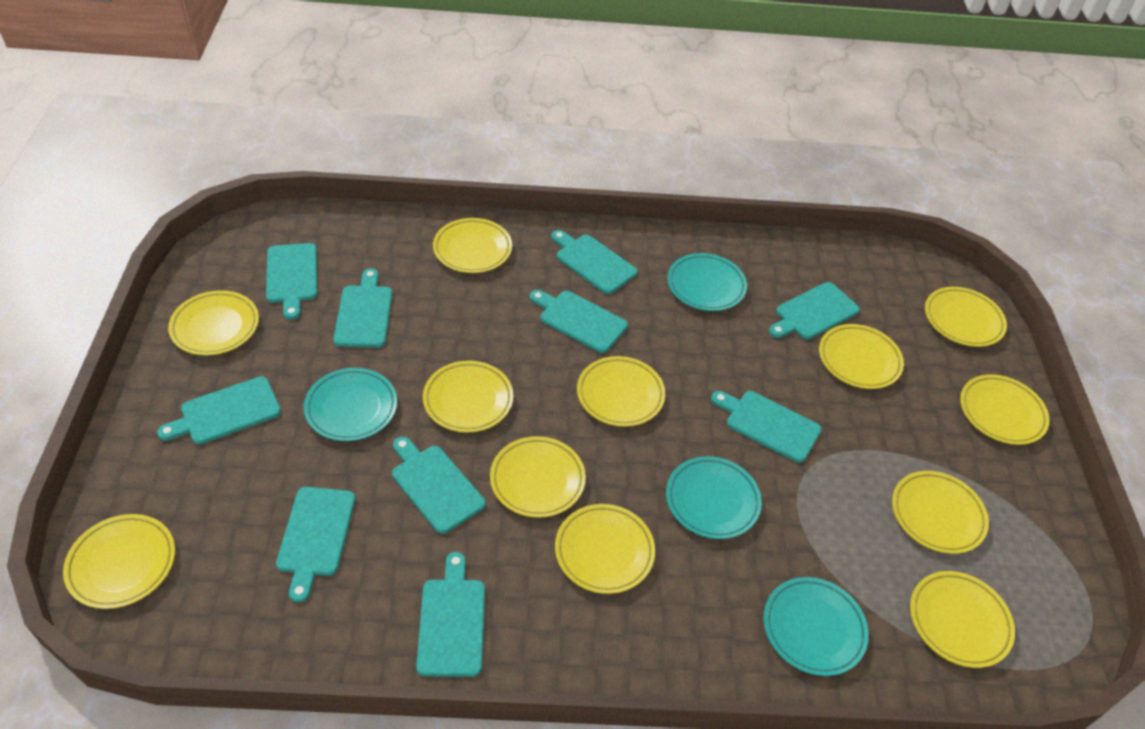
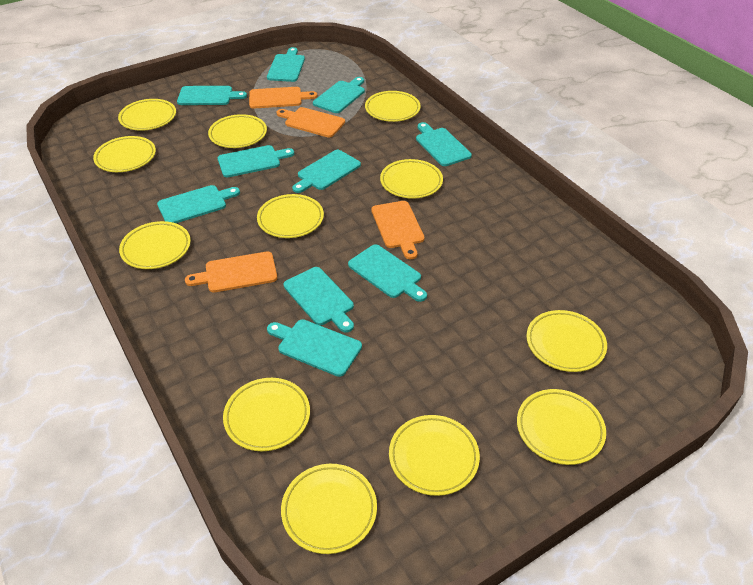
orange cutting board: 0 -> 4
turquoise plate: 4 -> 0

